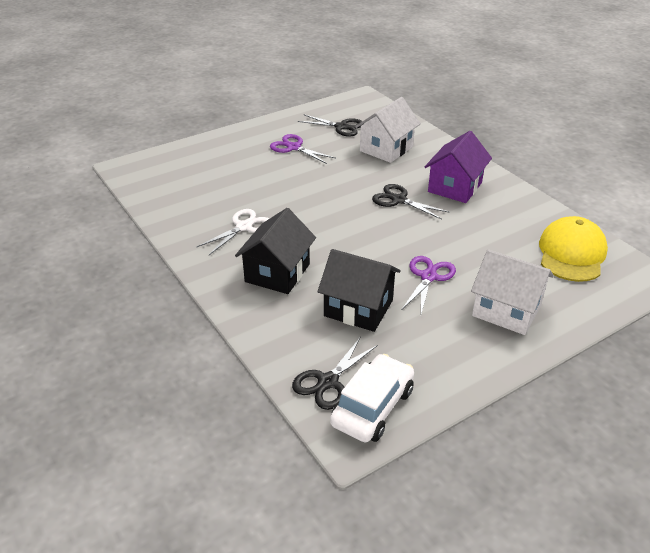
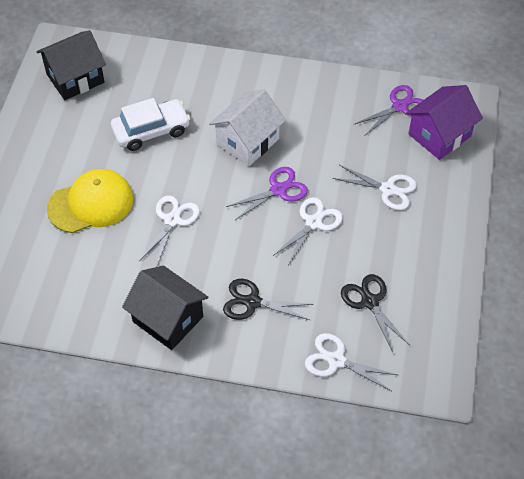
black scissors: 3 -> 2
white house: 2 -> 1
white scissors: 1 -> 4

